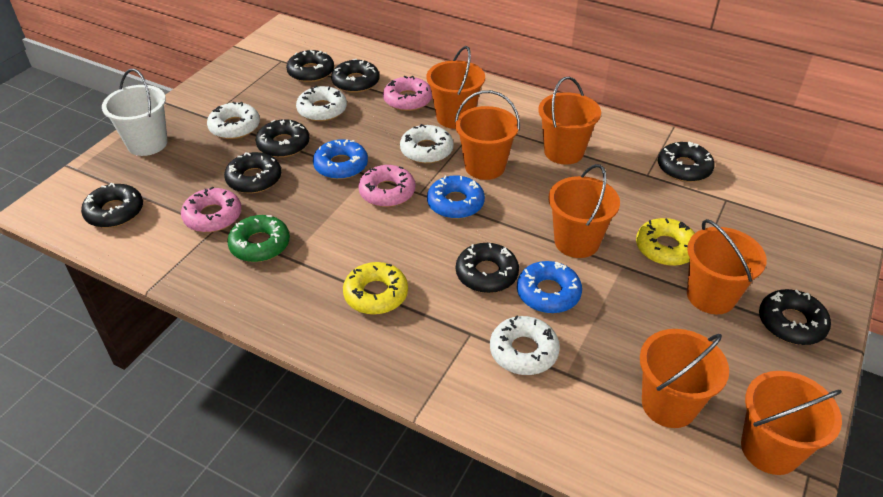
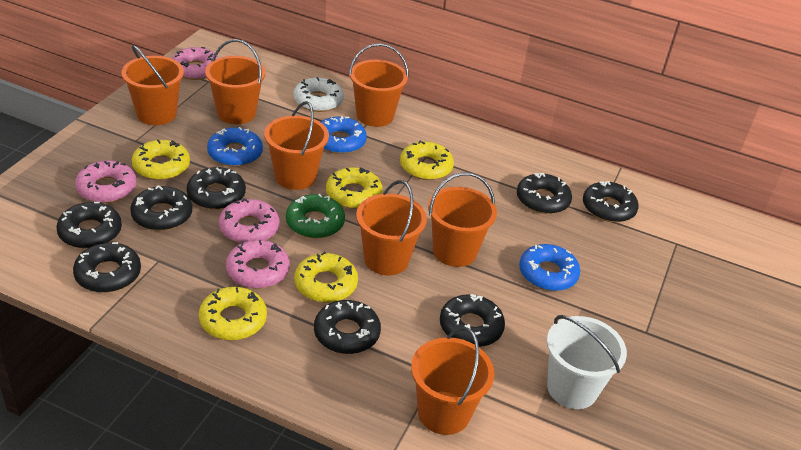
pink donut: 3 -> 4
white donut: 4 -> 1
yellow donut: 2 -> 5

